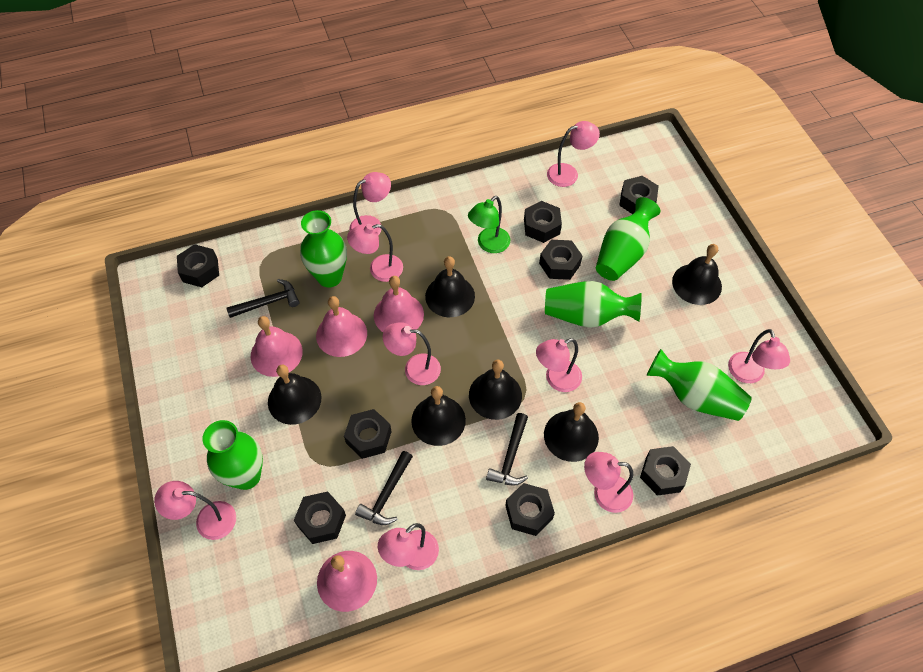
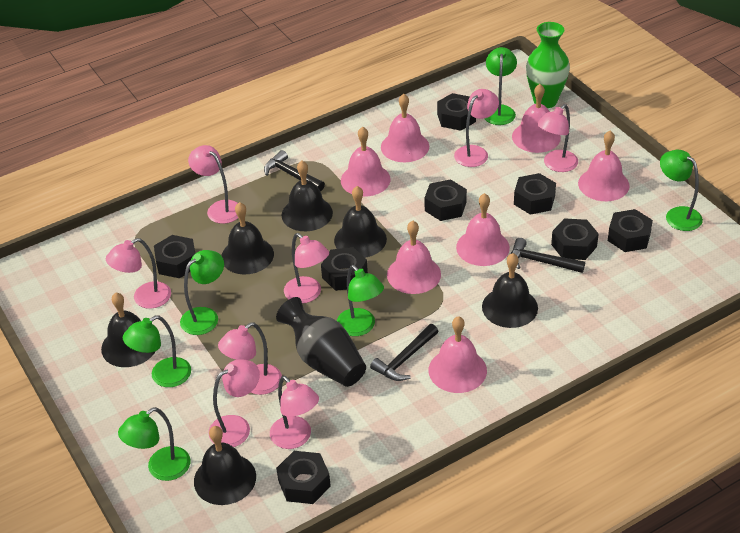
black vase: 0 -> 1
green lamp: 1 -> 6
green vase: 5 -> 1
pink bell: 4 -> 7
pink lamp: 9 -> 8

